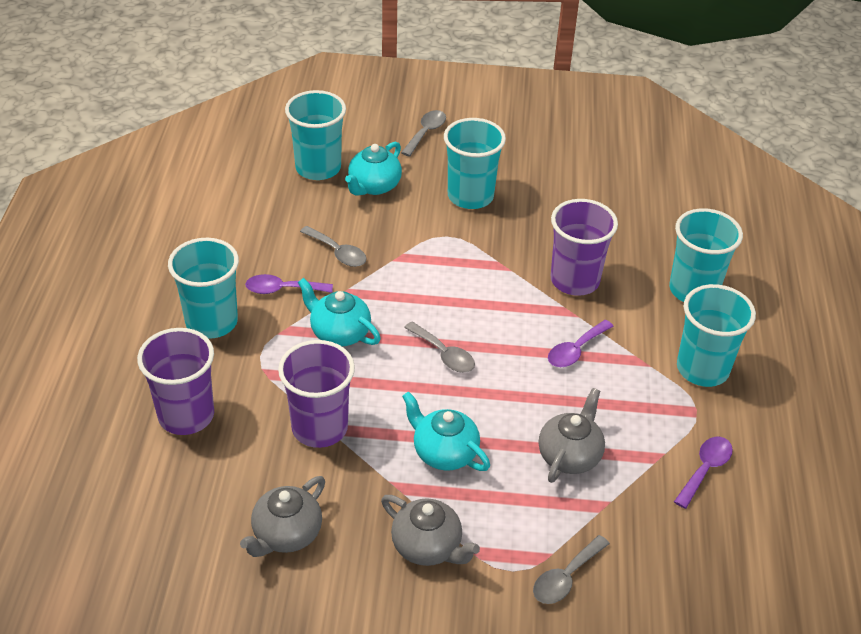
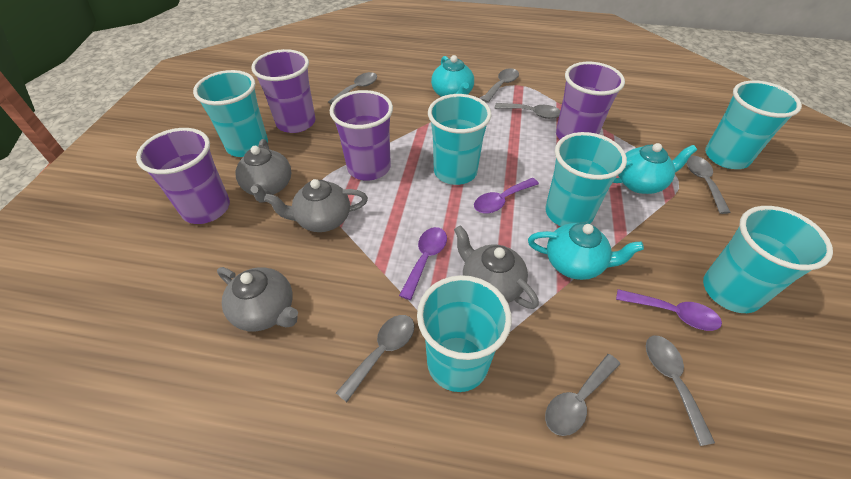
grey spoon: 4 -> 7
grey teapot: 3 -> 4
purple cup: 3 -> 4
turquoise cup: 5 -> 6

